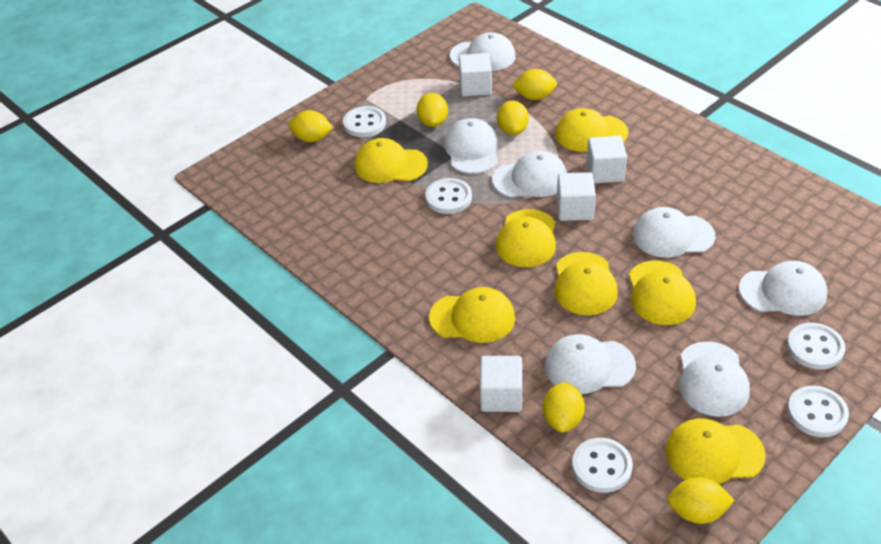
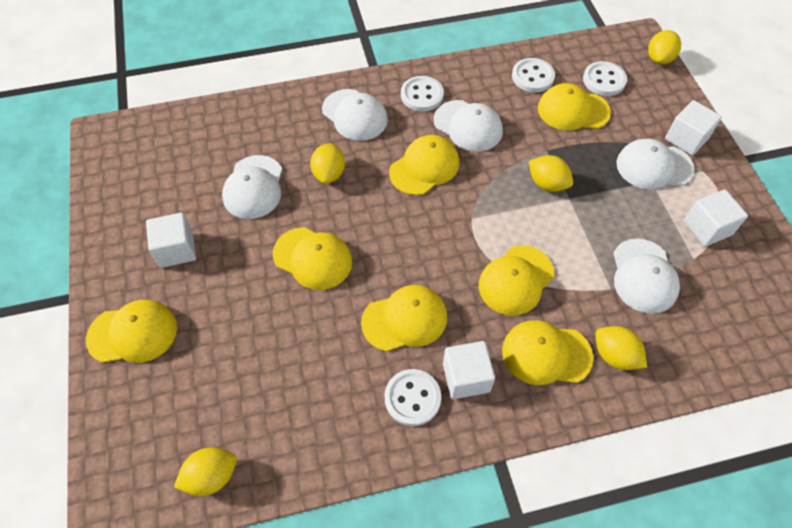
white button: 5 -> 4
white cap: 7 -> 5
yellow lemon: 6 -> 5

